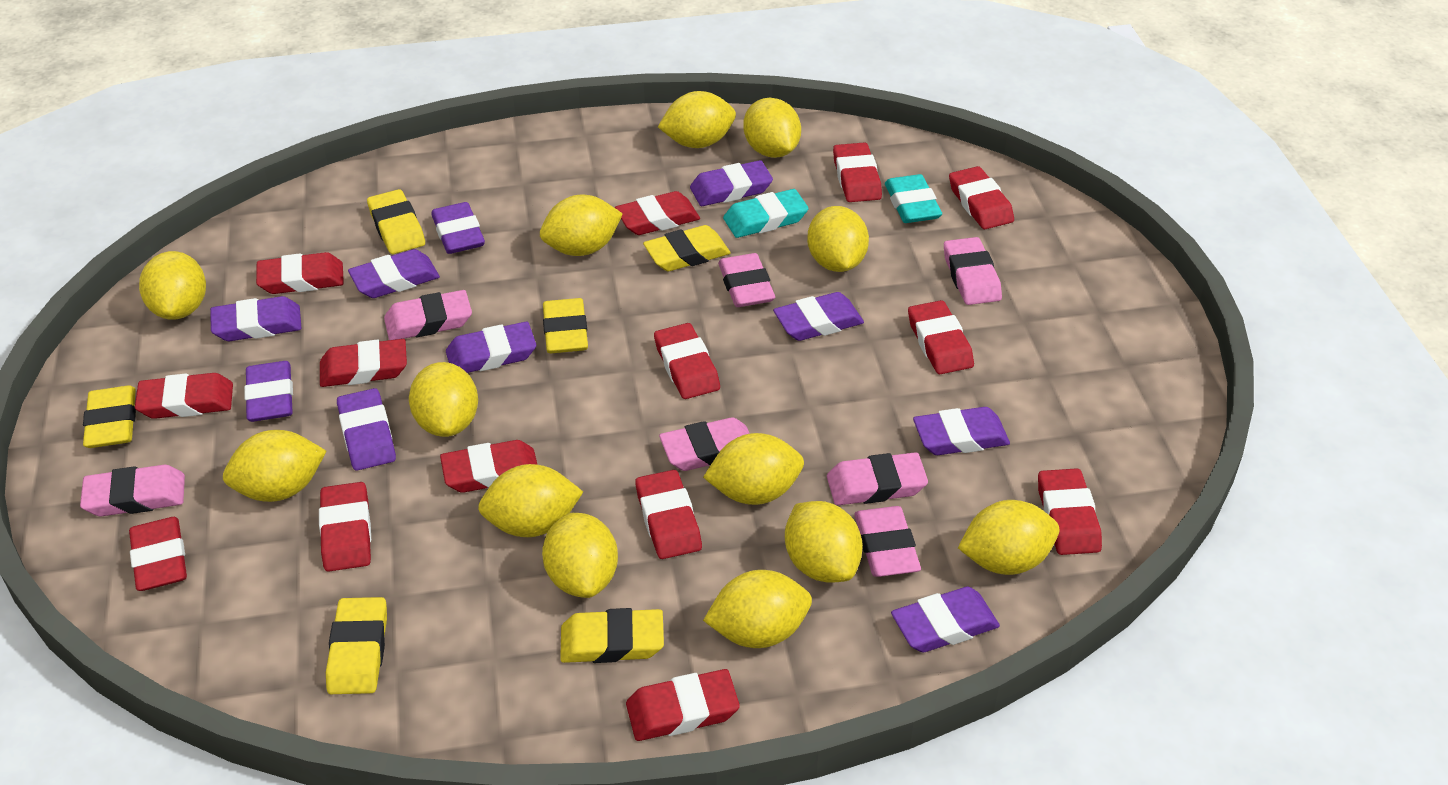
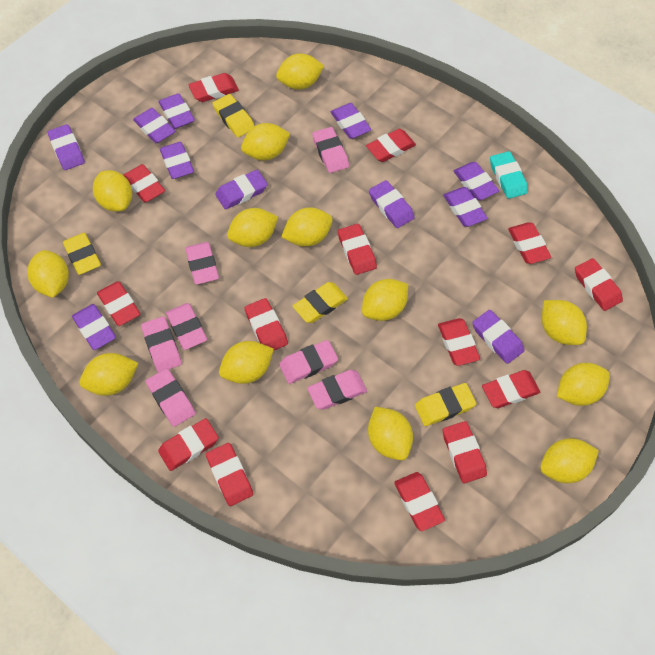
purple eraser: 10 -> 11
turquoise eraser: 2 -> 1
yellow eraser: 6 -> 4

